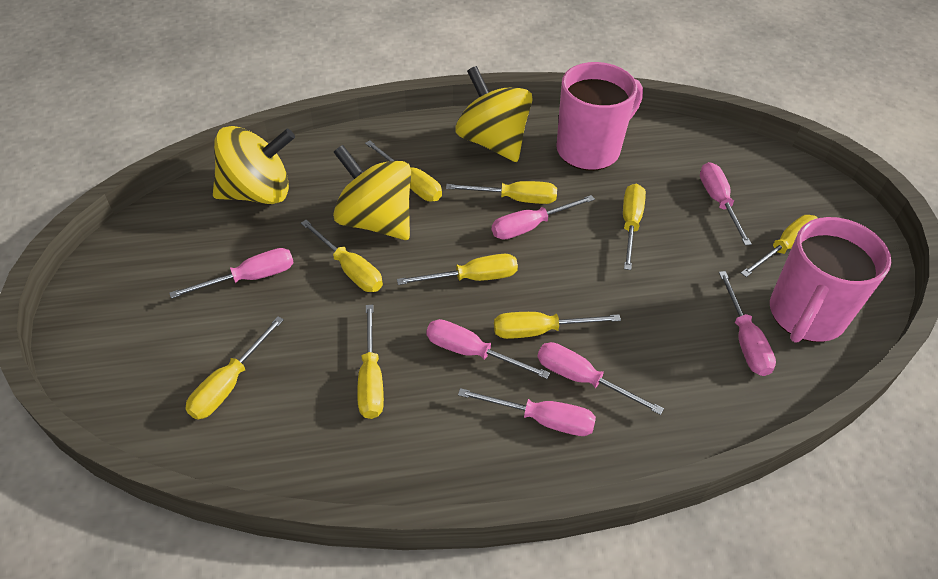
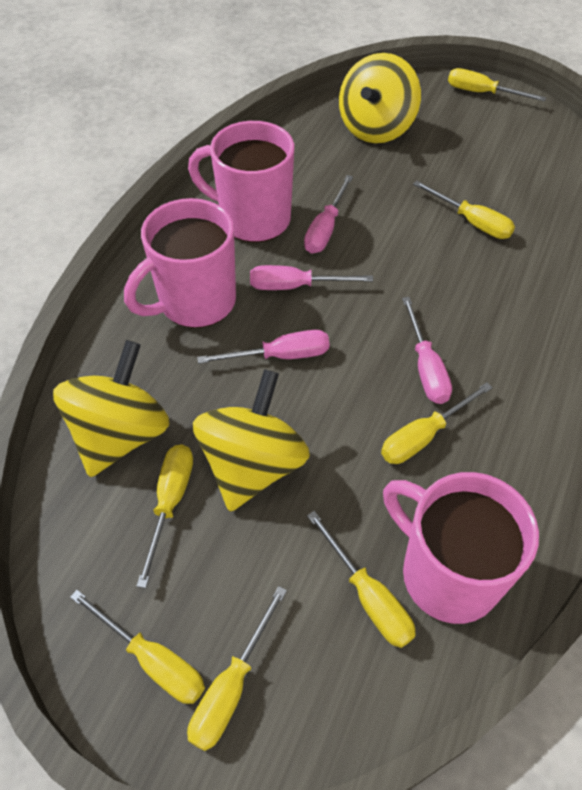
pink mug: 2 -> 3
pink screwdriver: 7 -> 4
yellow screwdriver: 9 -> 7

